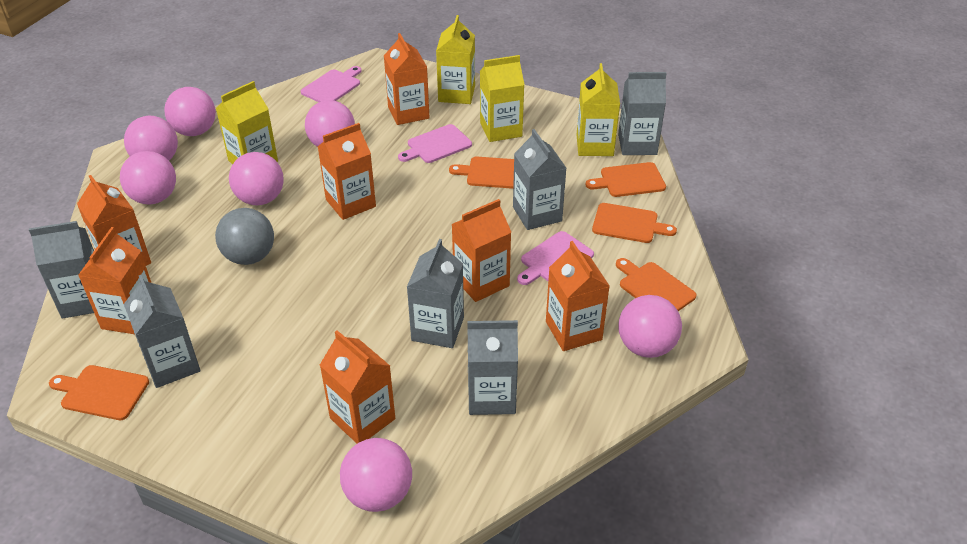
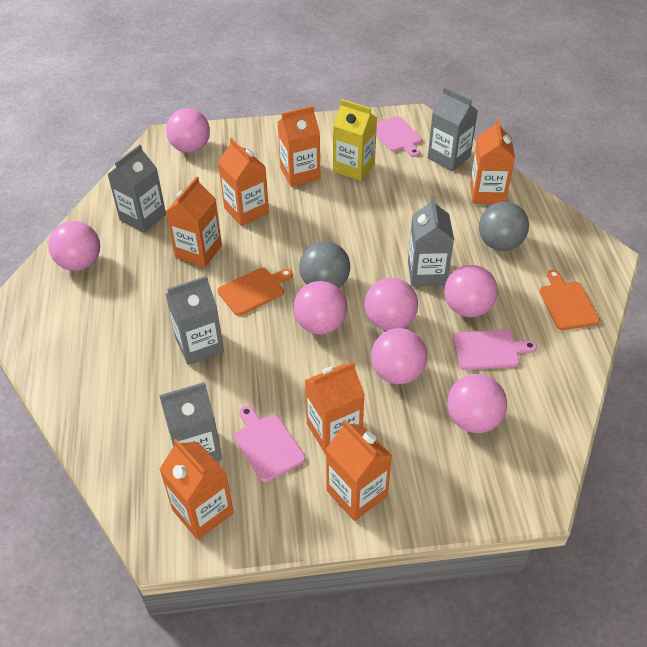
grey ball: 1 -> 2
grey carton: 6 -> 5
orange cutting board: 5 -> 2
yellow carton: 4 -> 1

